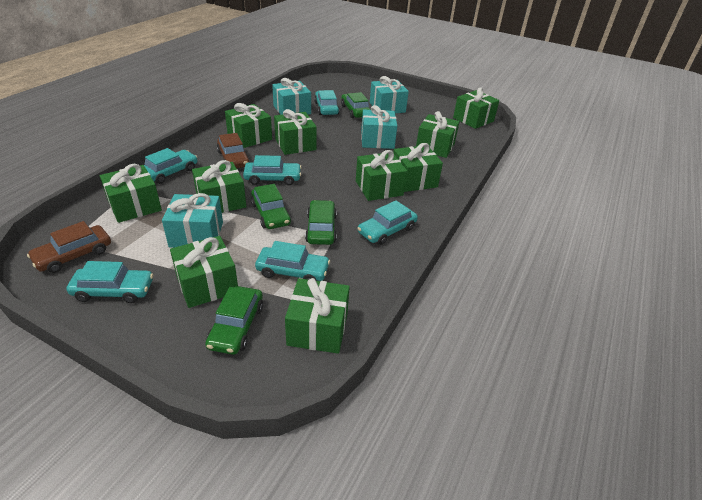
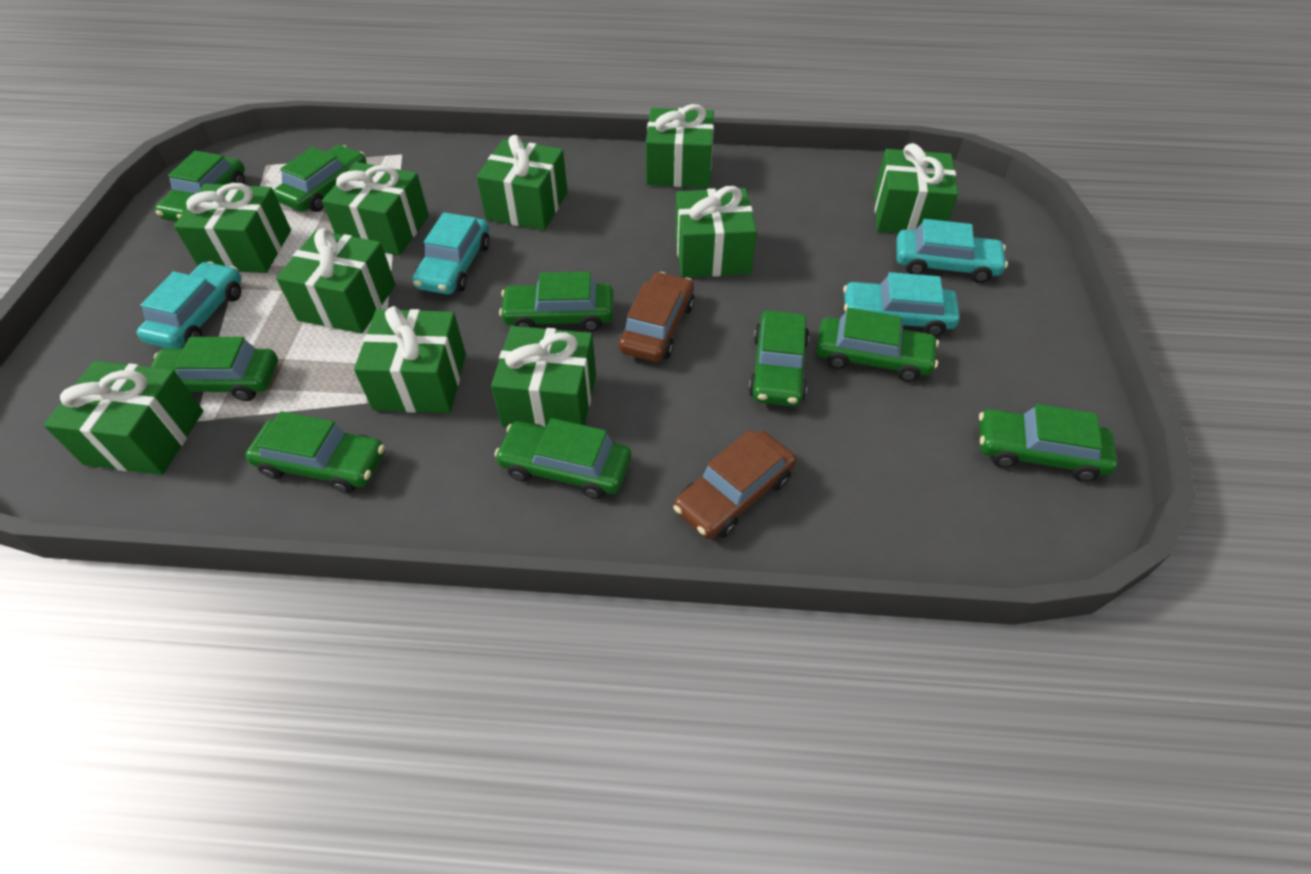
green car: 4 -> 9
turquoise car: 6 -> 4
turquoise gift: 4 -> 0

